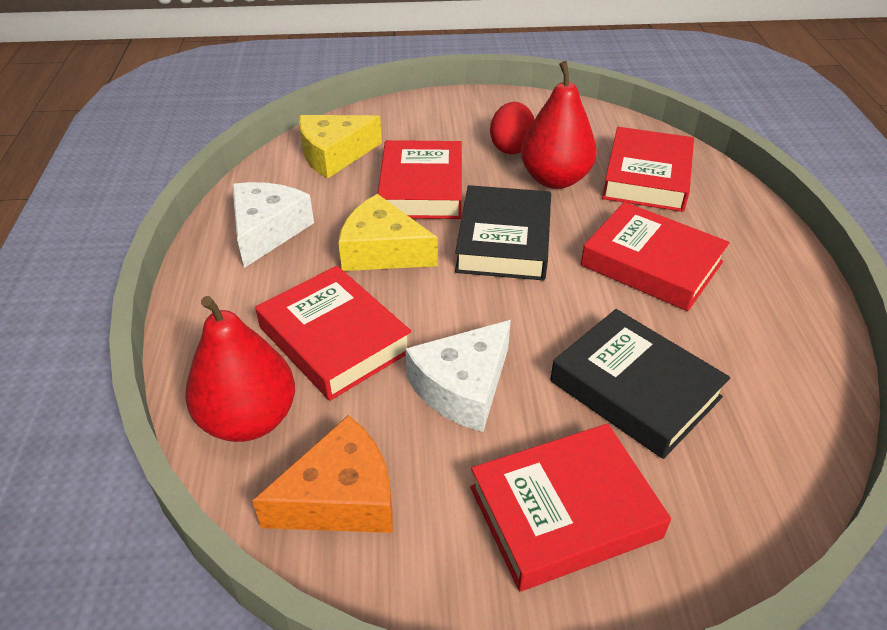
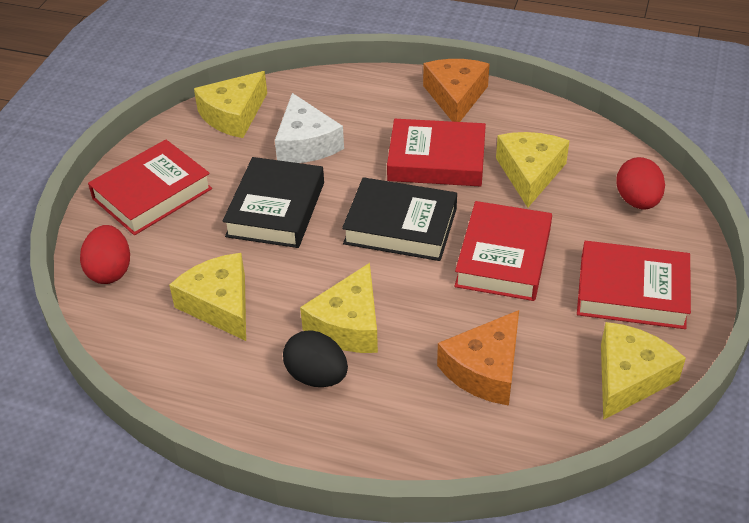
black egg: 0 -> 1
orange cheese: 1 -> 2
red book: 5 -> 4
red egg: 1 -> 2
red pear: 2 -> 0
white cheese: 2 -> 1
yellow cheese: 2 -> 5

